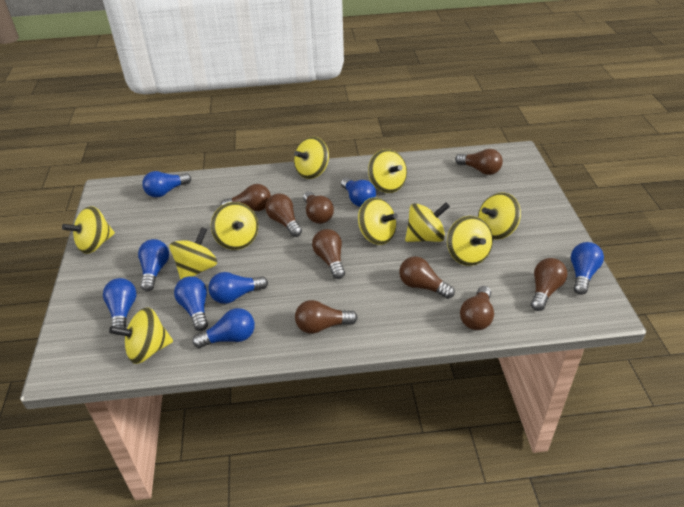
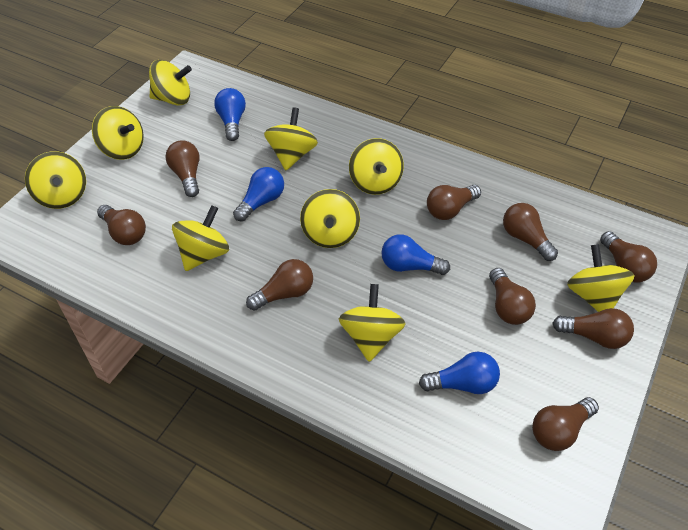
blue light bulb: 8 -> 4
yellow spinning top: 10 -> 9

